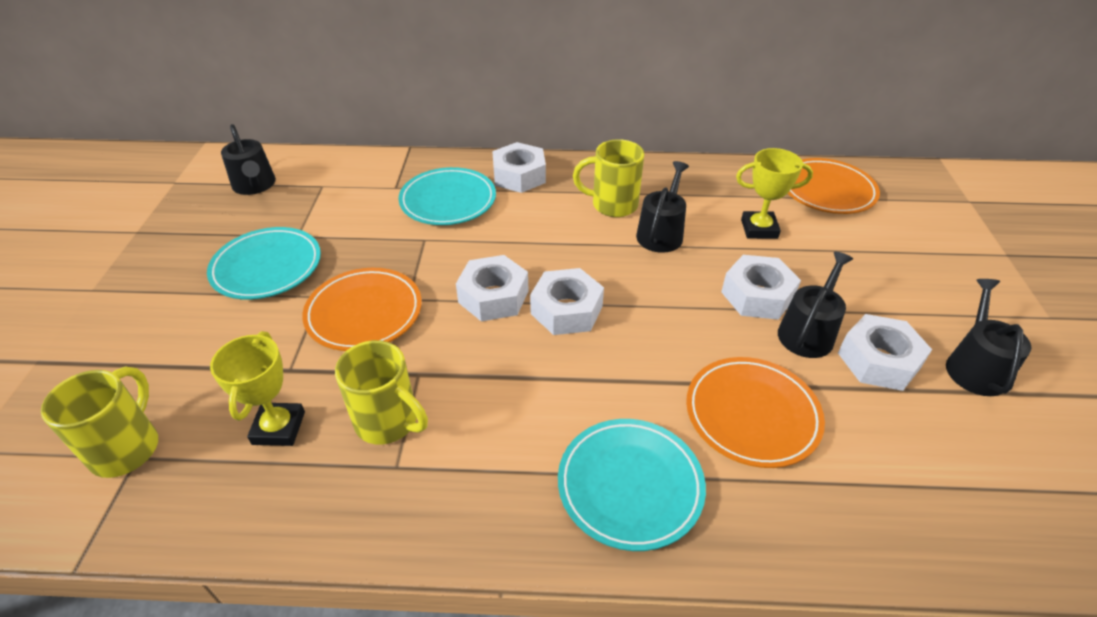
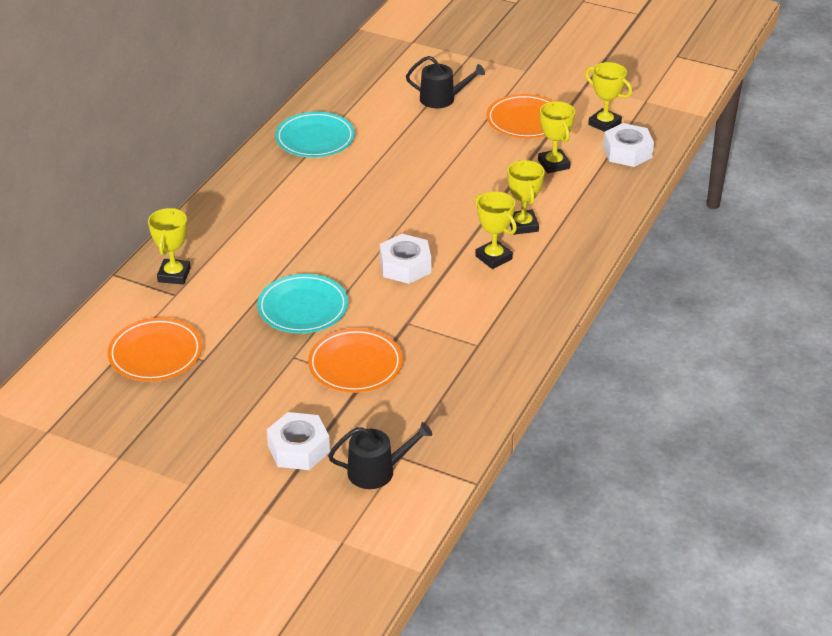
black watering can: 4 -> 2
turquoise plate: 3 -> 2
white nut: 5 -> 3
yellow mug: 3 -> 0
yellow trophy: 2 -> 5

